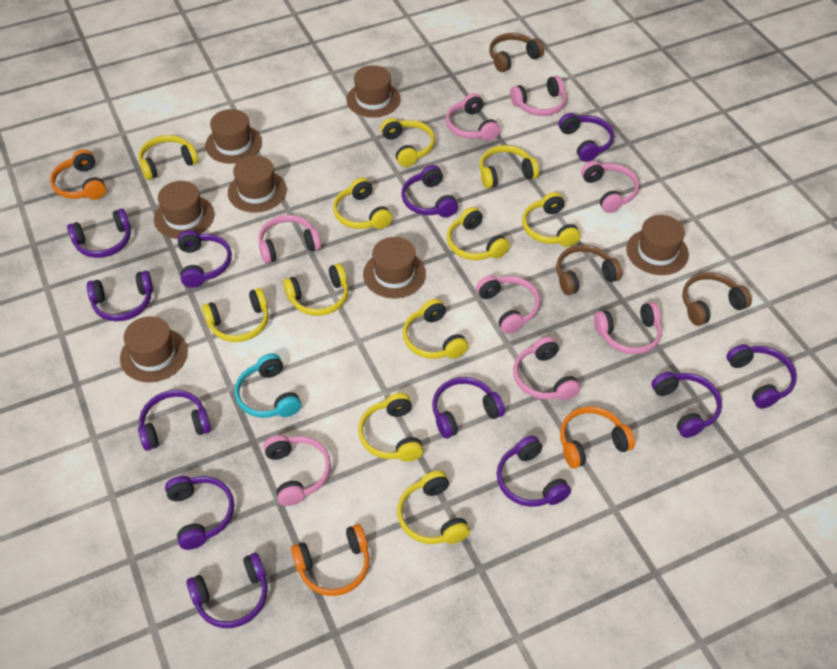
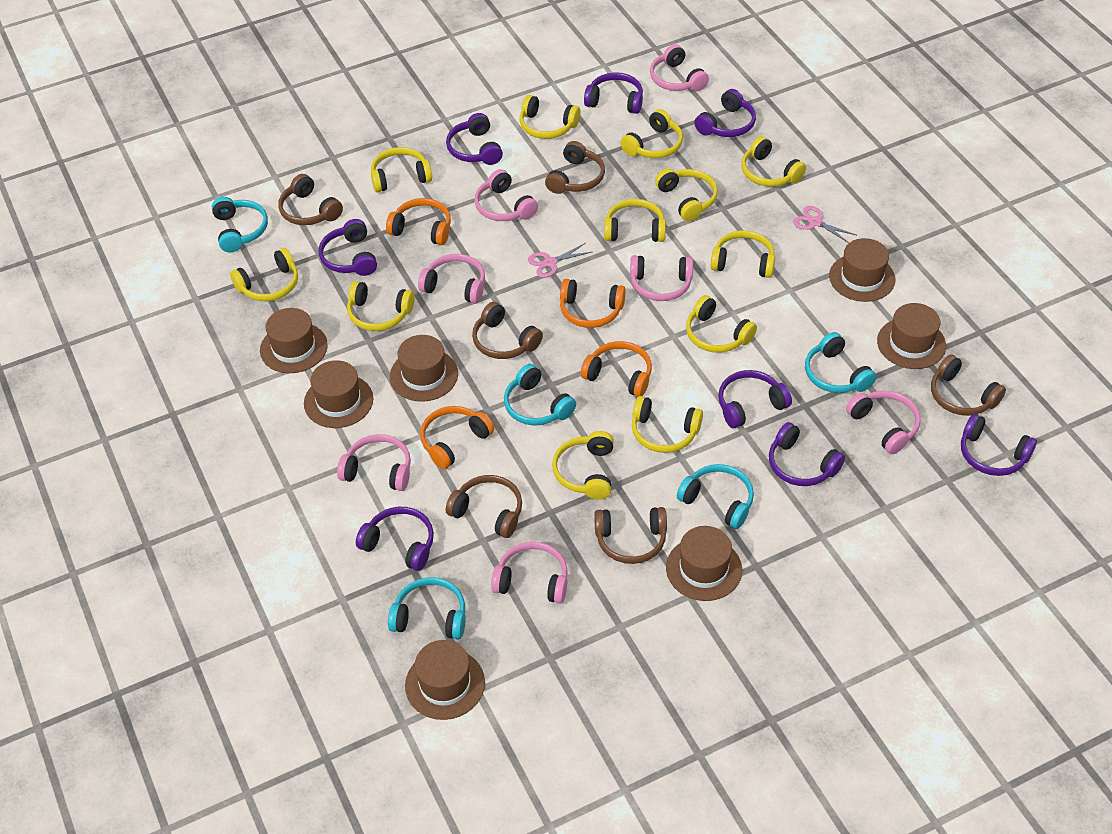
brown headphones: 3 -> 6
orange headphones: 3 -> 4
pink headphones: 8 -> 7
pink scissors: 0 -> 2
purple headphones: 12 -> 8
turquoise headphones: 1 -> 5
yellow headphones: 11 -> 12

